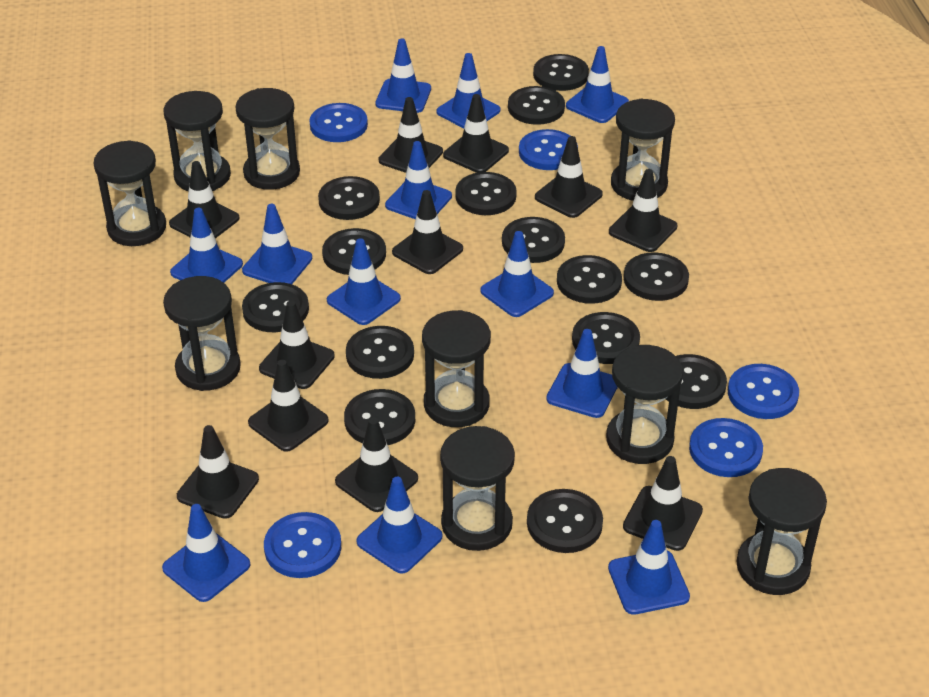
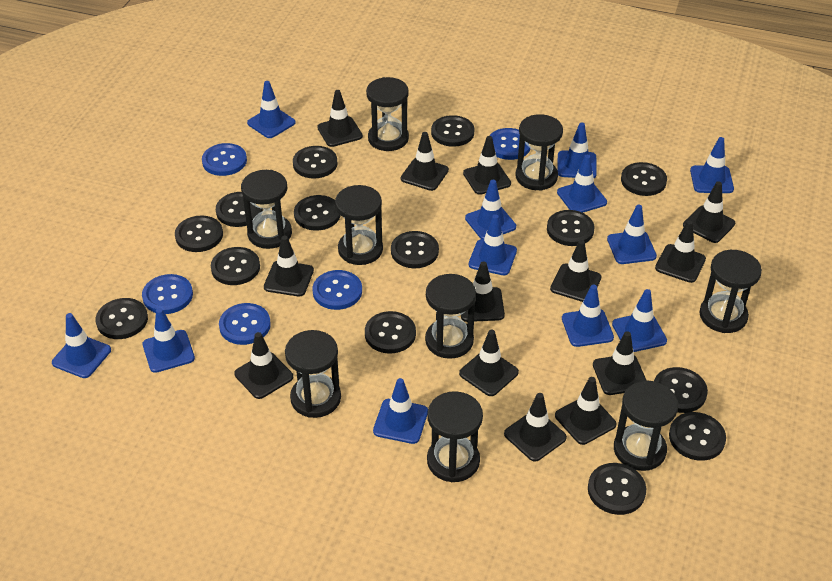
black traffic cone: 11 -> 13

